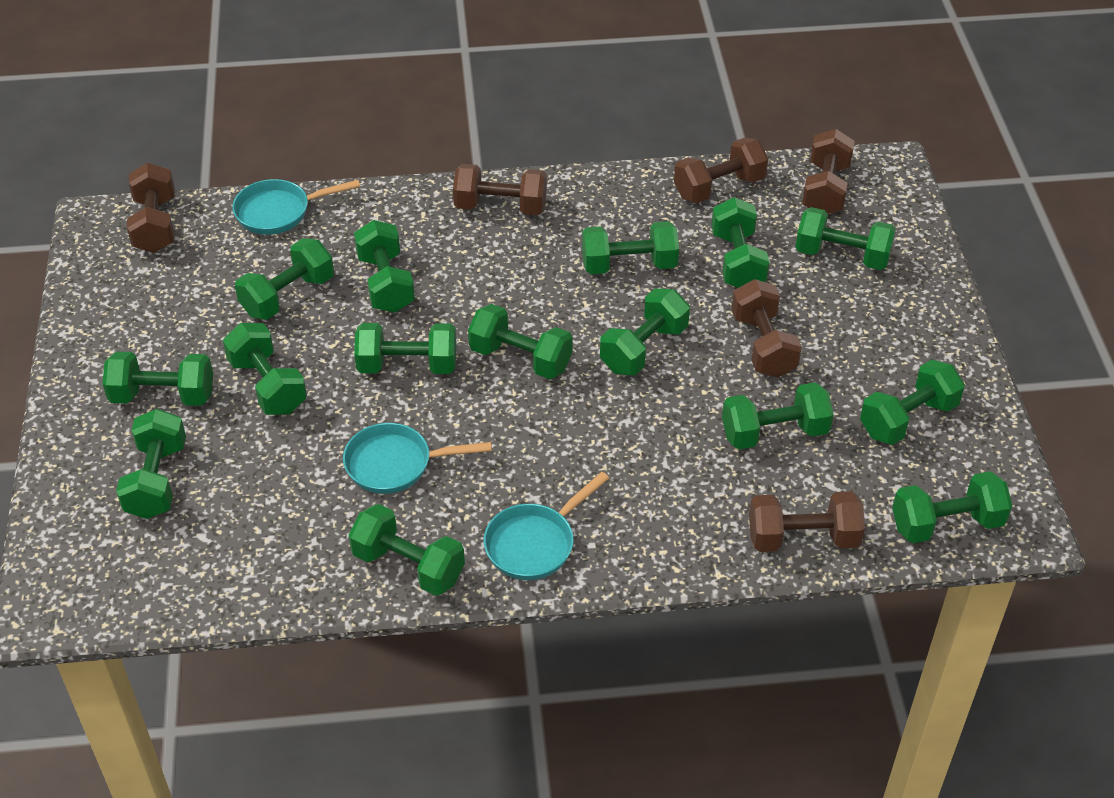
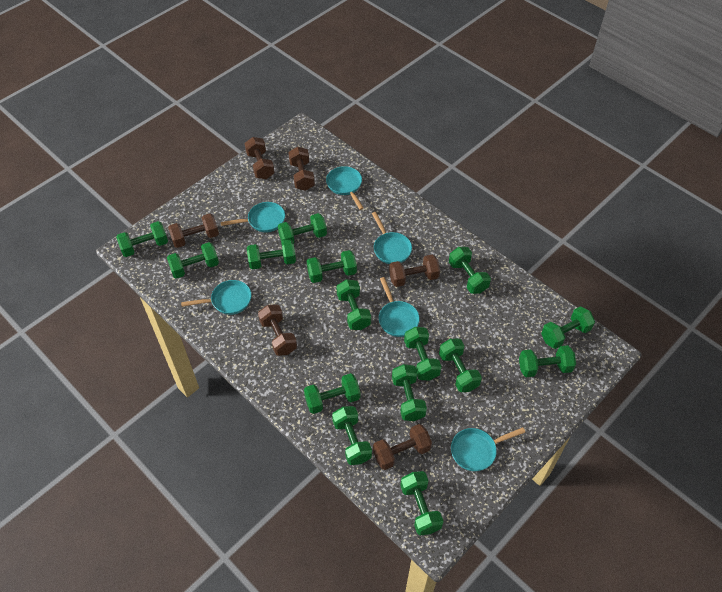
turquoise pan: 3 -> 6

